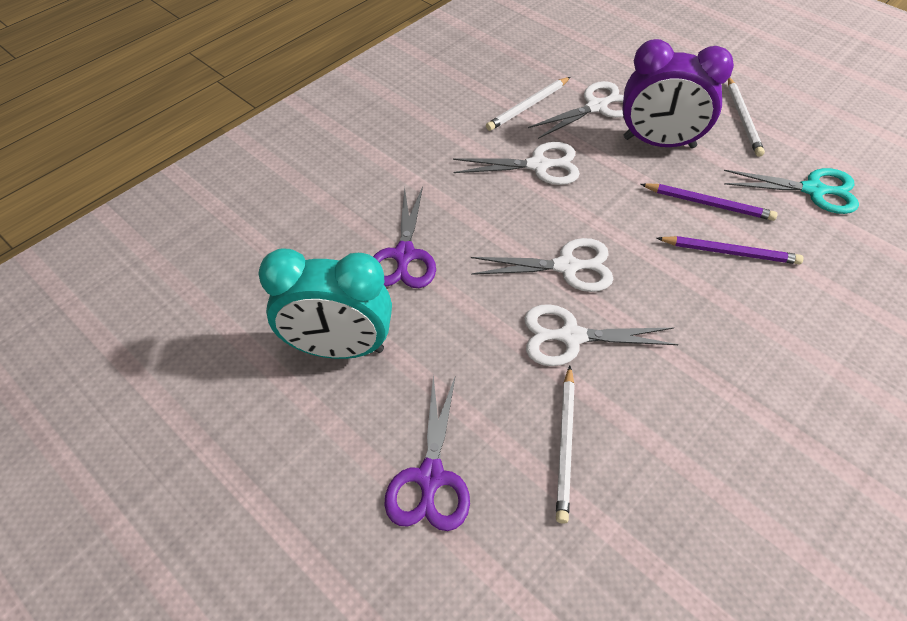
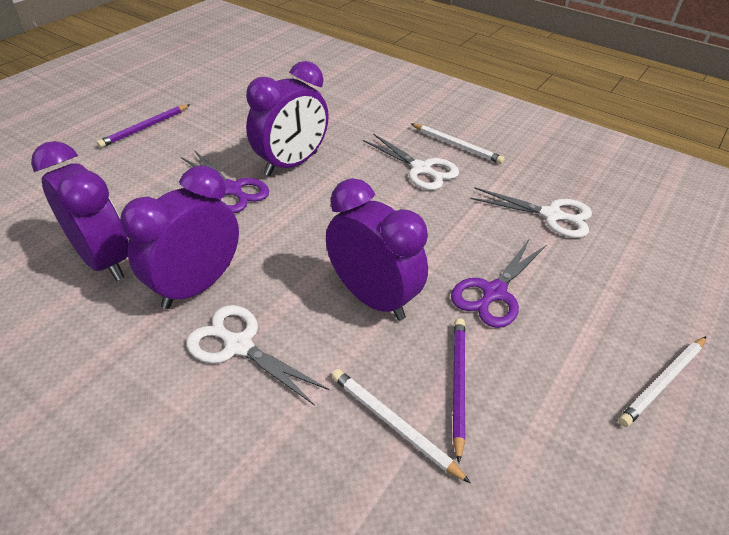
purple clock: 1 -> 4
turquoise clock: 1 -> 0
turquoise scissors: 1 -> 0
white scissors: 4 -> 3

